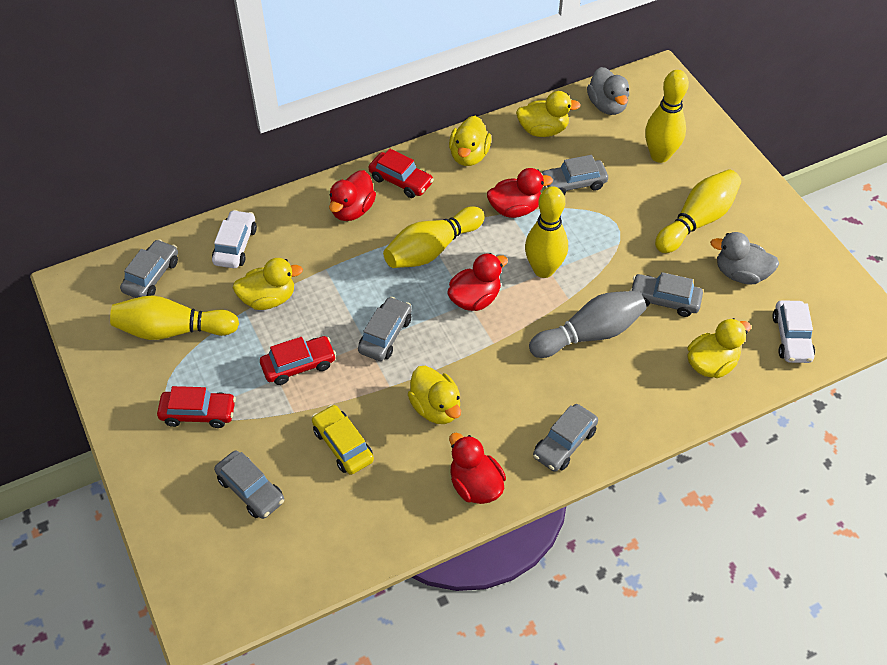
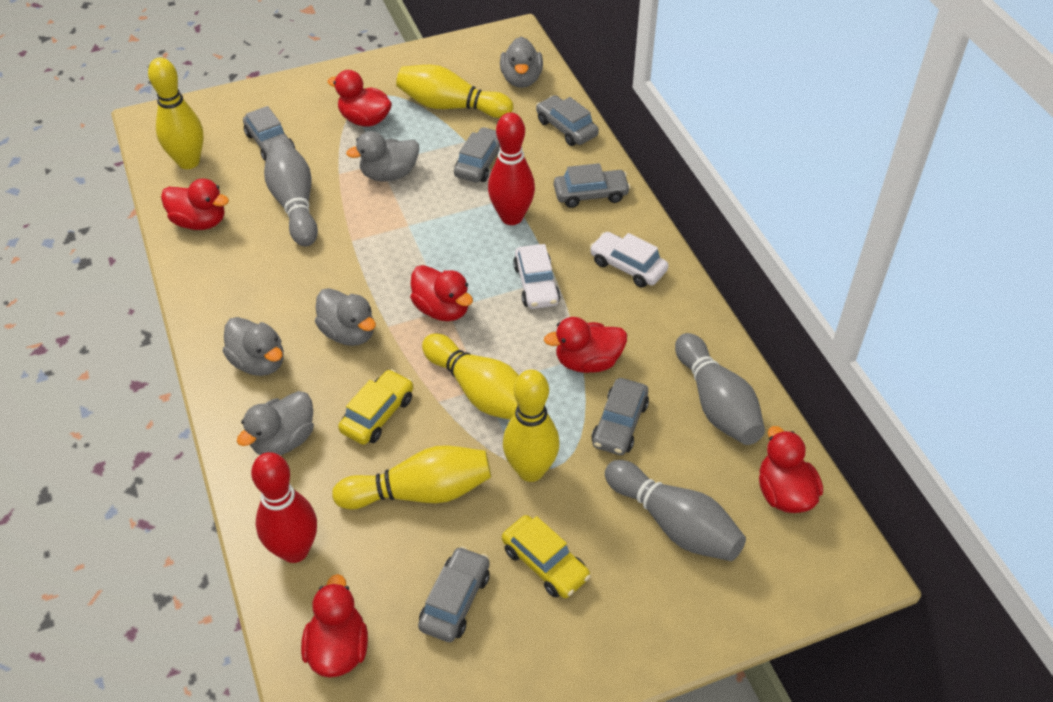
grey bowling pin: 1 -> 3
grey duck: 2 -> 5
red bowling pin: 0 -> 2
red car: 3 -> 0
red duck: 4 -> 6
yellow car: 1 -> 2
yellow duck: 5 -> 0

